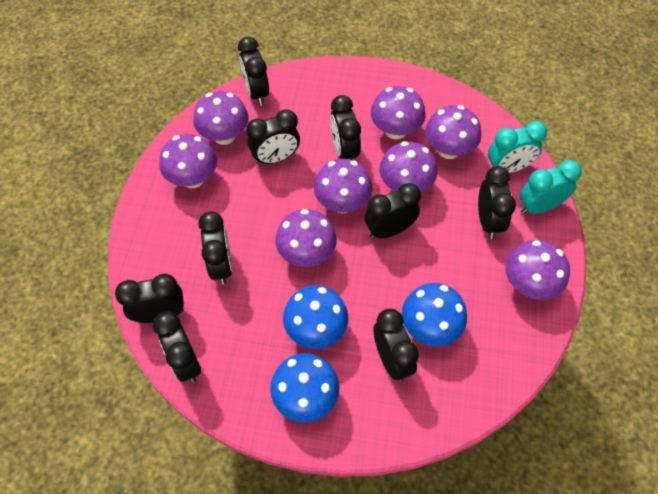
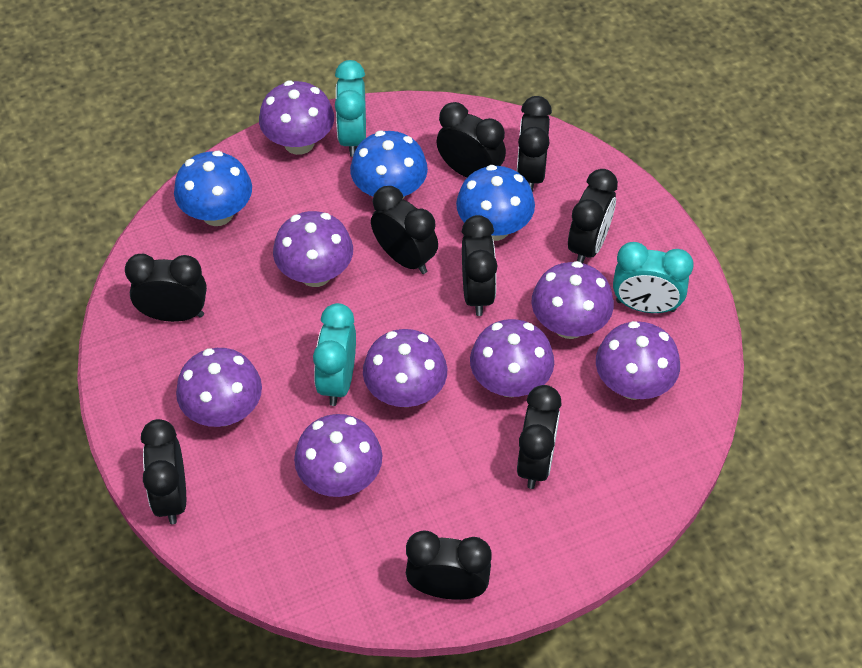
turquoise clock: 2 -> 3

